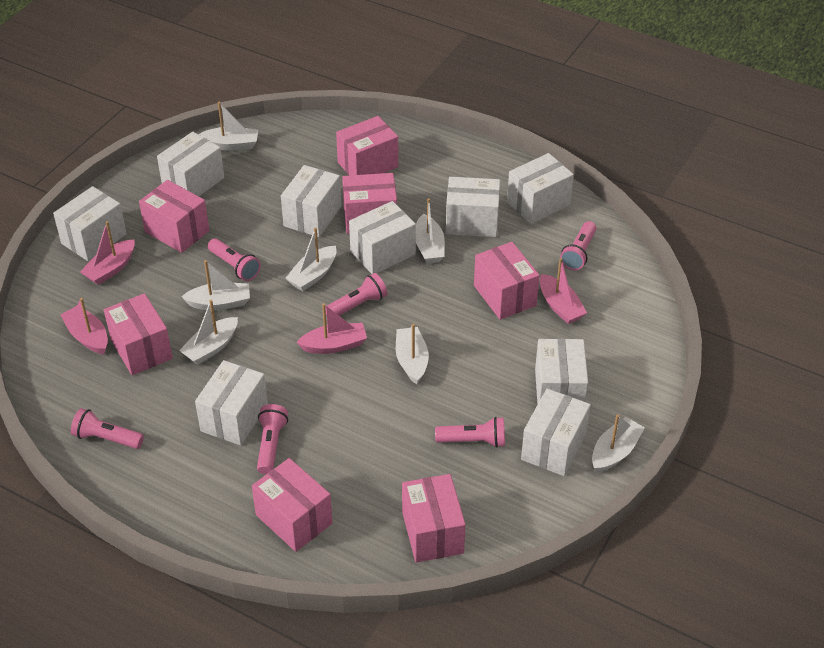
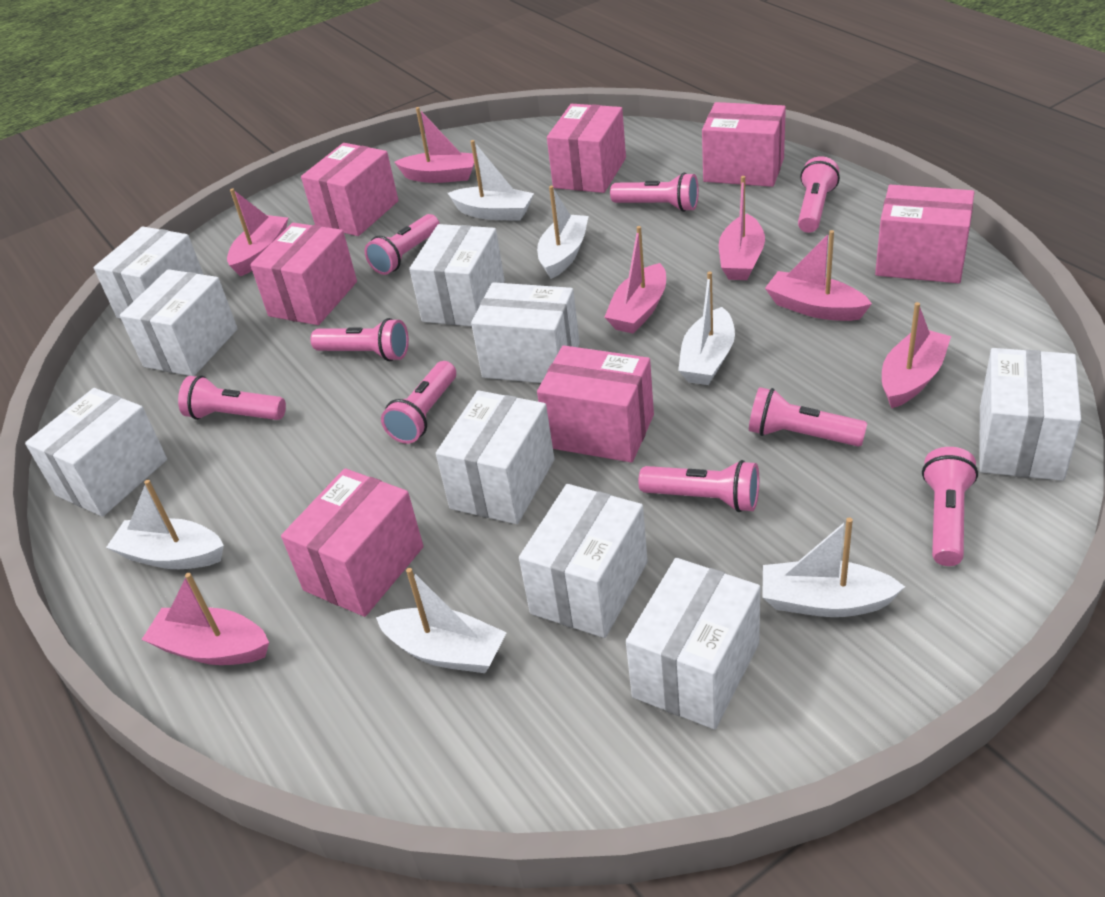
pink boat: 4 -> 7
pink flashlight: 6 -> 9
white boat: 7 -> 6

